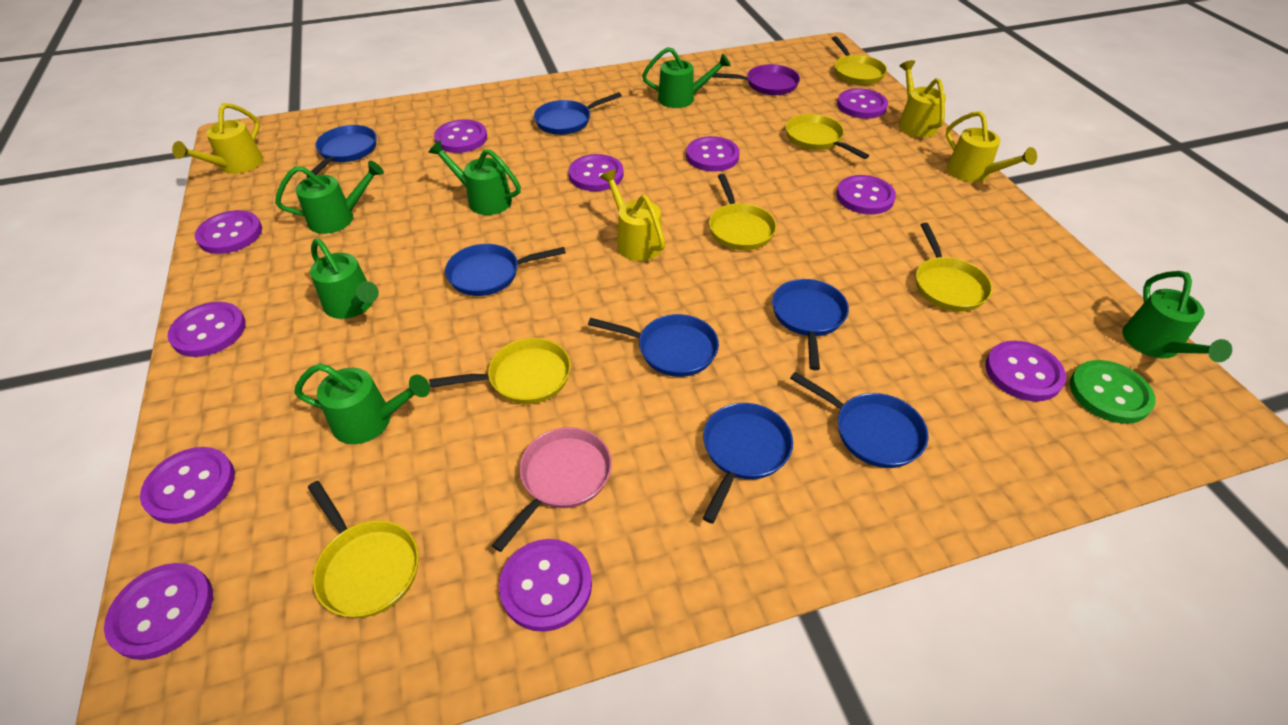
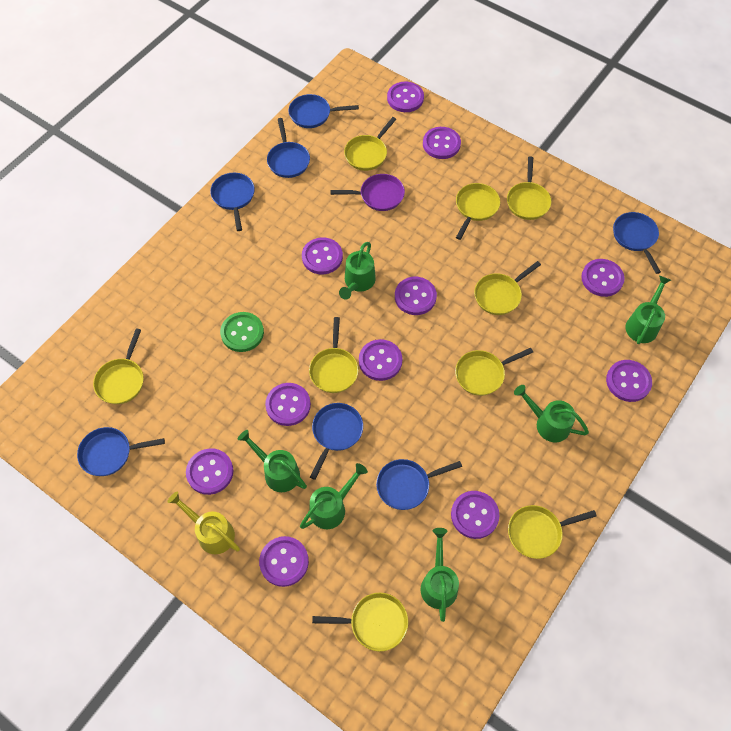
pink pan: 1 -> 0
yellow pan: 6 -> 9
yellow watering can: 4 -> 1

